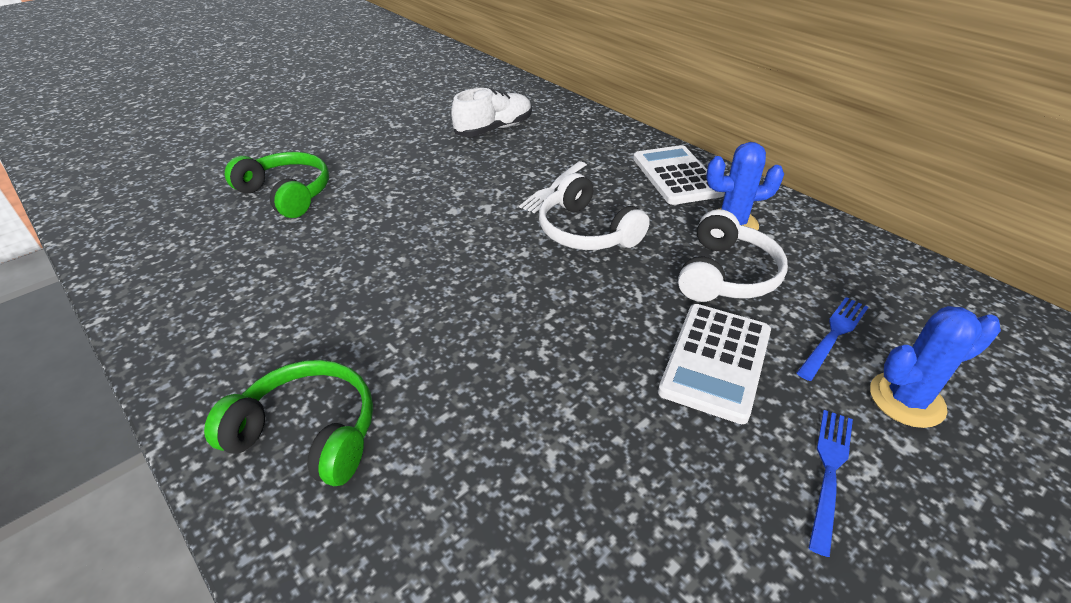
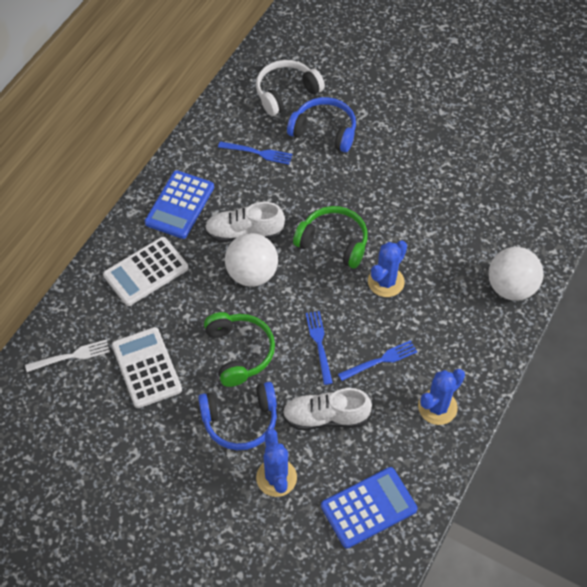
blue cactus: 2 -> 3
blue calculator: 0 -> 2
blue fork: 2 -> 3
blue headphones: 0 -> 2
white ball: 0 -> 2
white headphones: 2 -> 1
white shoe: 1 -> 2

